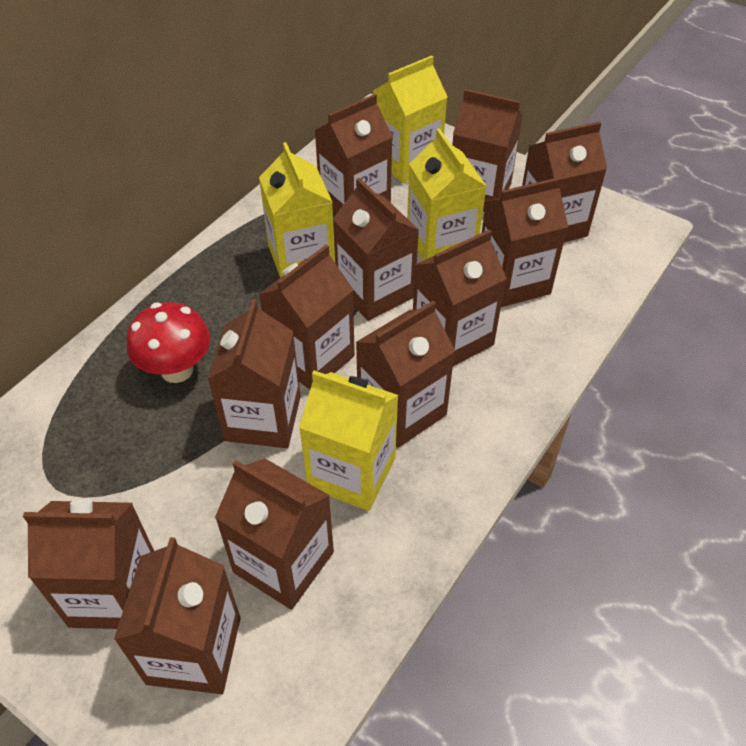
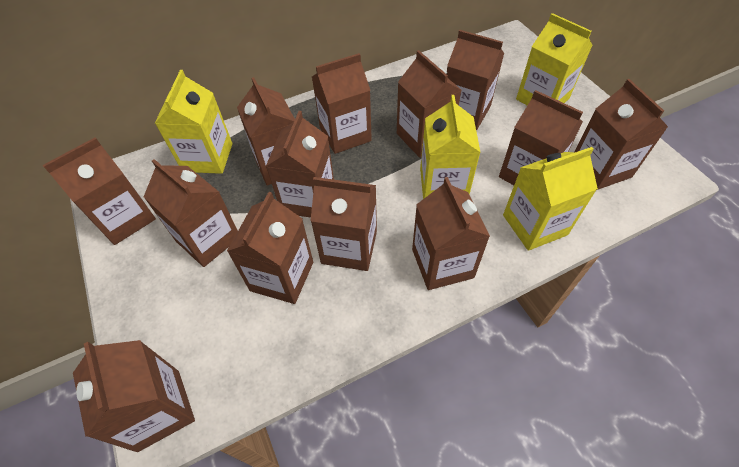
brown carton: 12 -> 13
red mushroom: 1 -> 0

